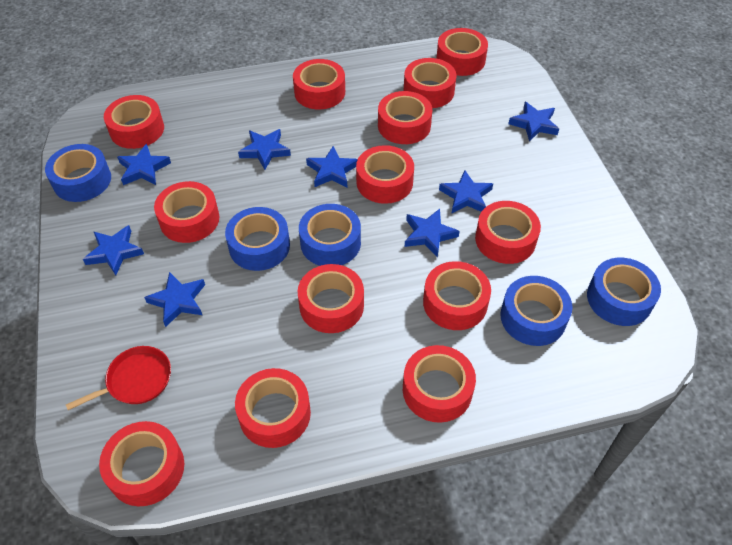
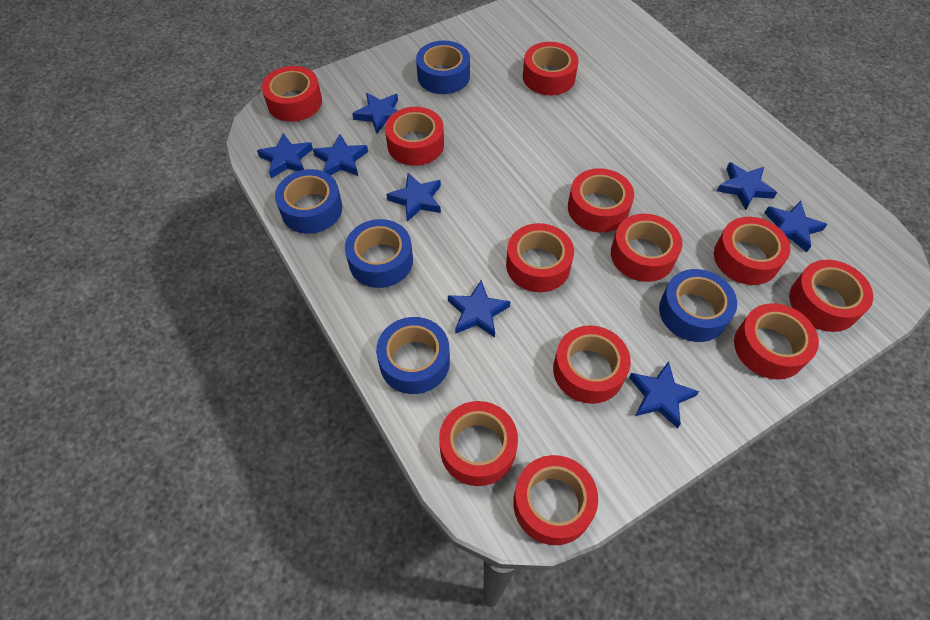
red pan: 1 -> 0
red tape: 13 -> 12

